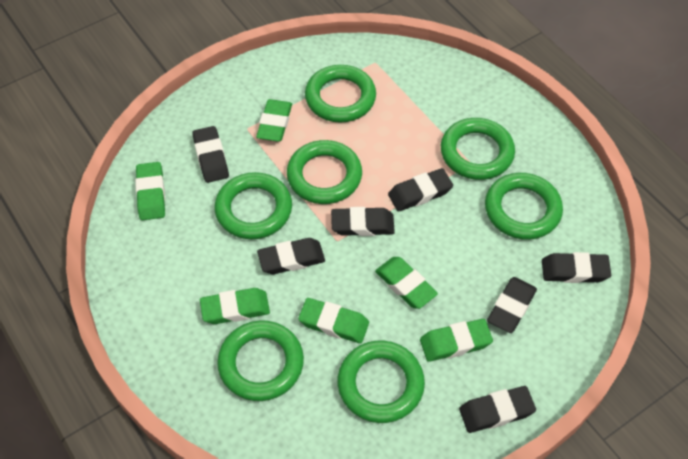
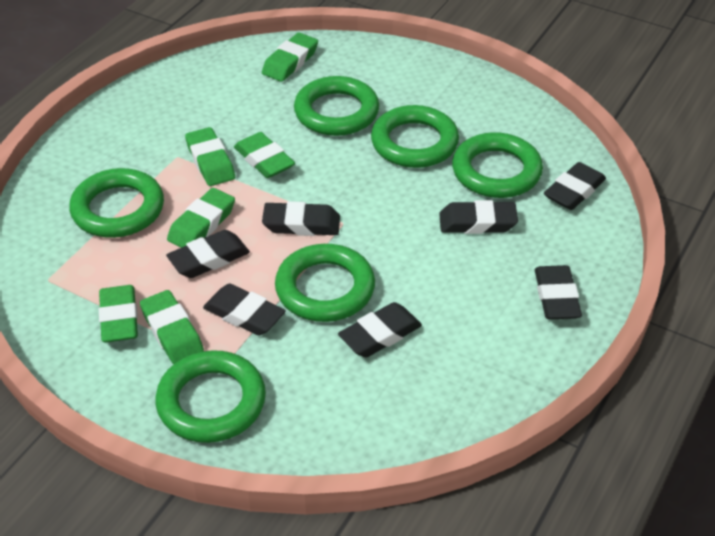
green ring: 7 -> 6

